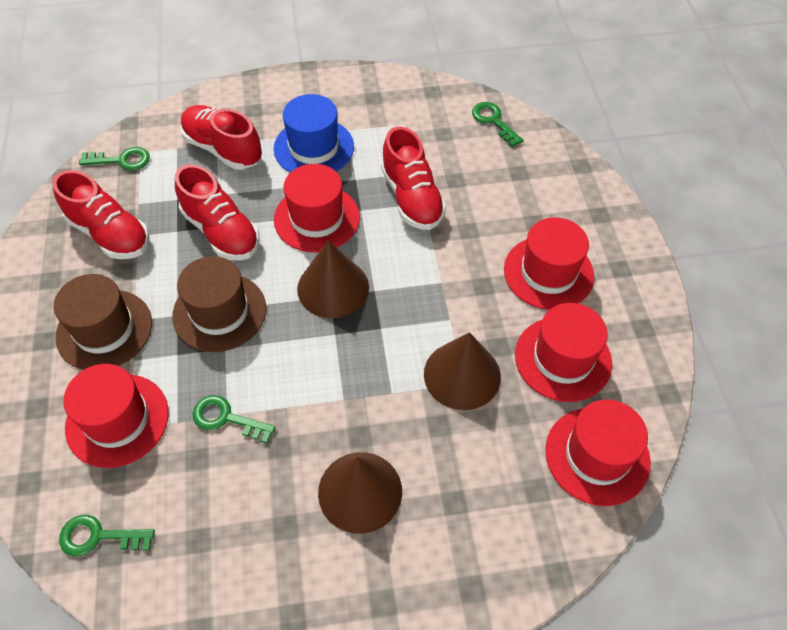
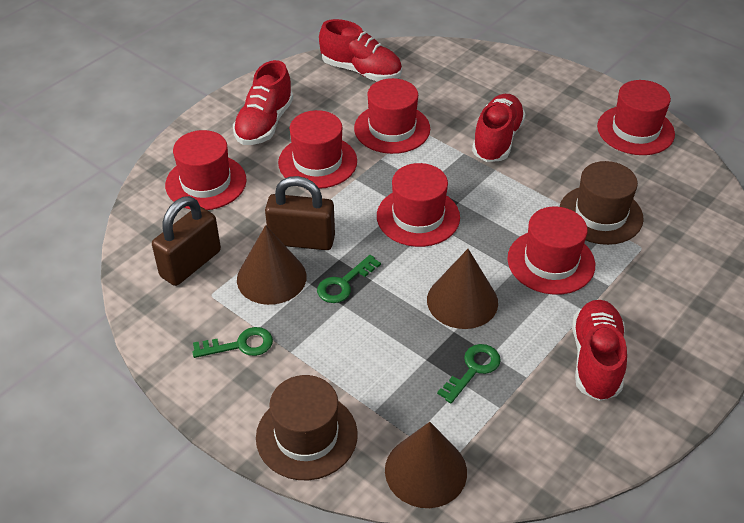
blue hat: 1 -> 0
brown padlock: 0 -> 2
green key: 4 -> 3
red hat: 5 -> 6

